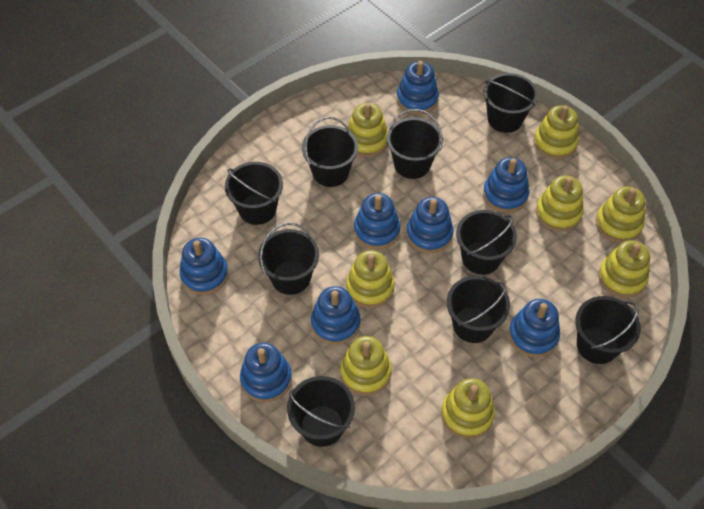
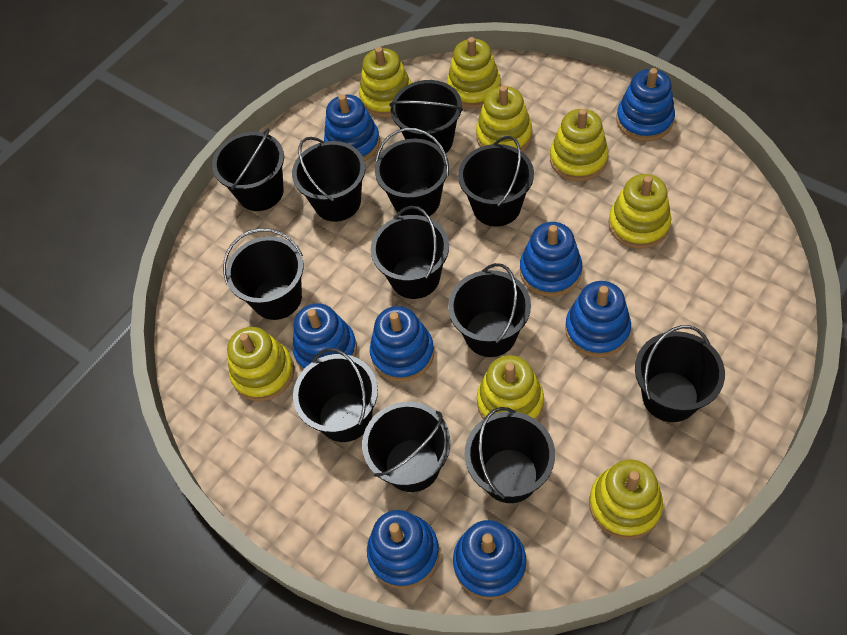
black bucket: 9 -> 12

